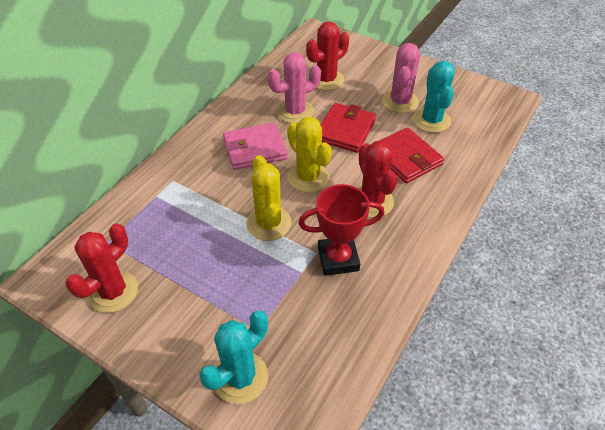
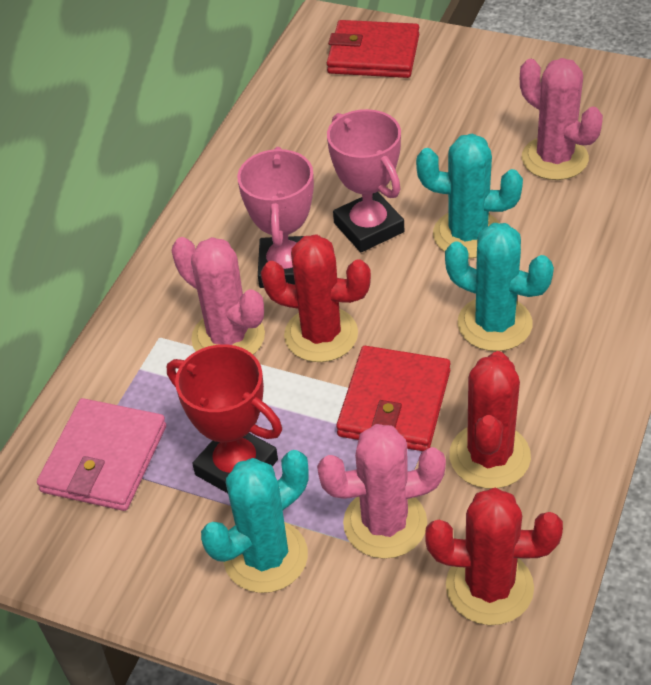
pink cactus: 2 -> 3
pink trophy: 0 -> 2
turquoise cactus: 2 -> 3
yellow cactus: 2 -> 0

